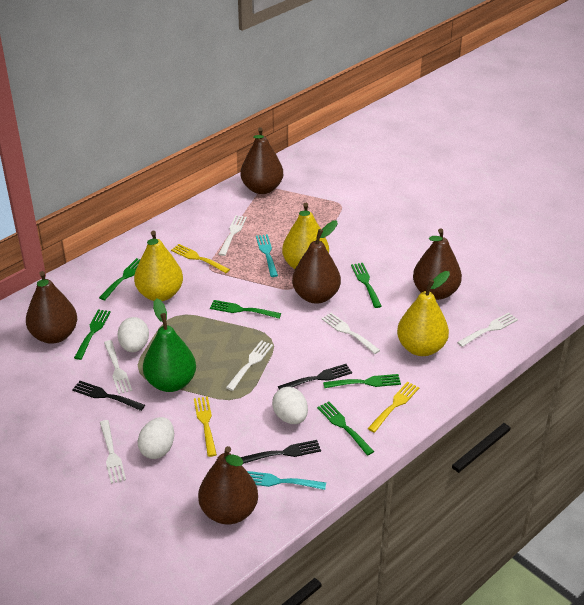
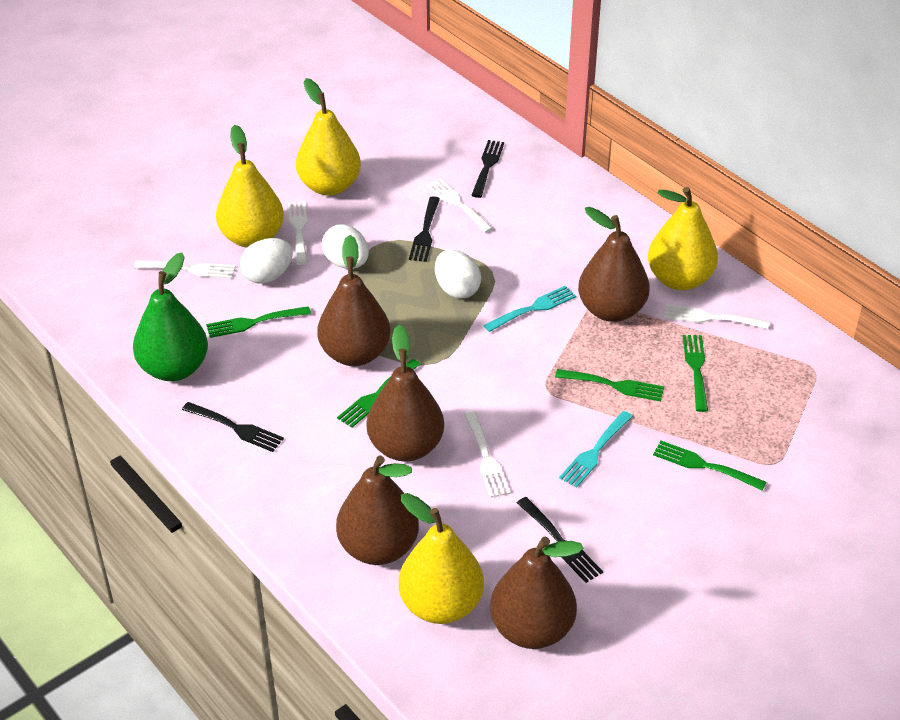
black fork: 3 -> 4
green fork: 6 -> 5
white fork: 6 -> 5
yellow fork: 3 -> 0
yellow pear: 3 -> 4

